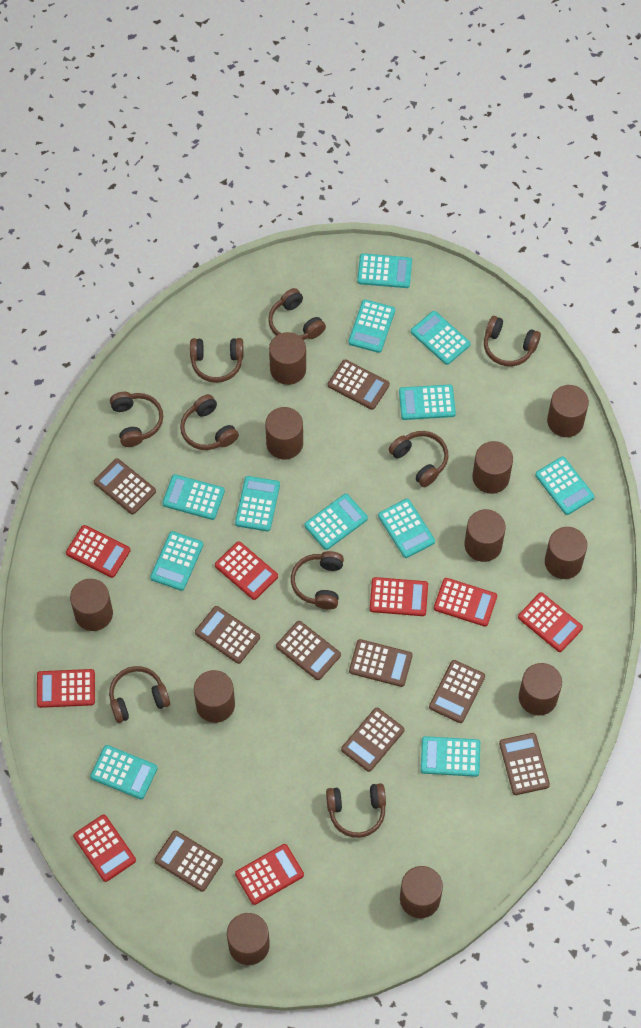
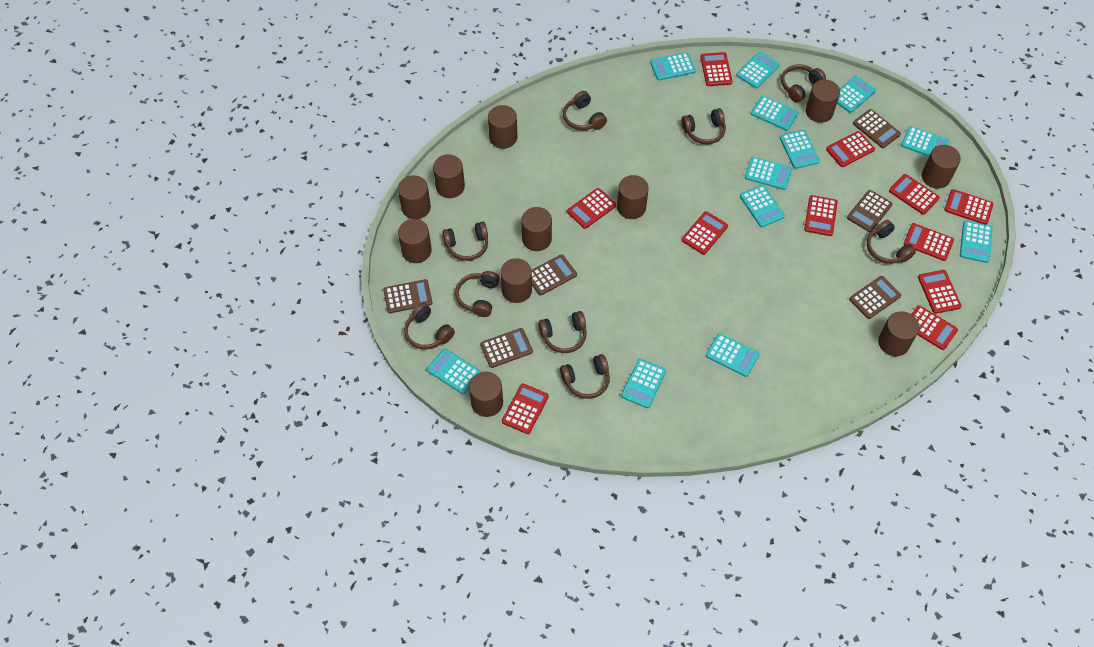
brown calculator: 9 -> 6
red calculator: 8 -> 11

